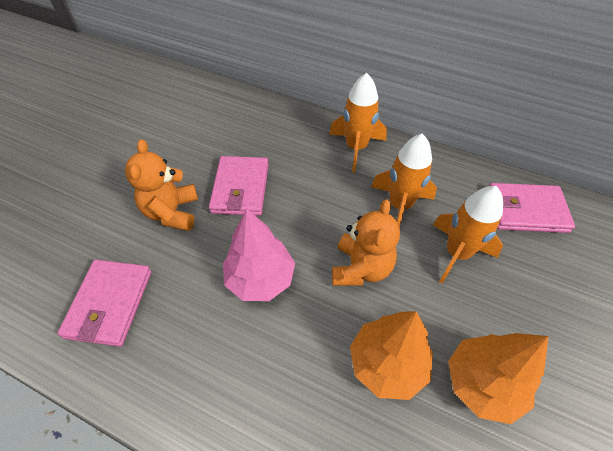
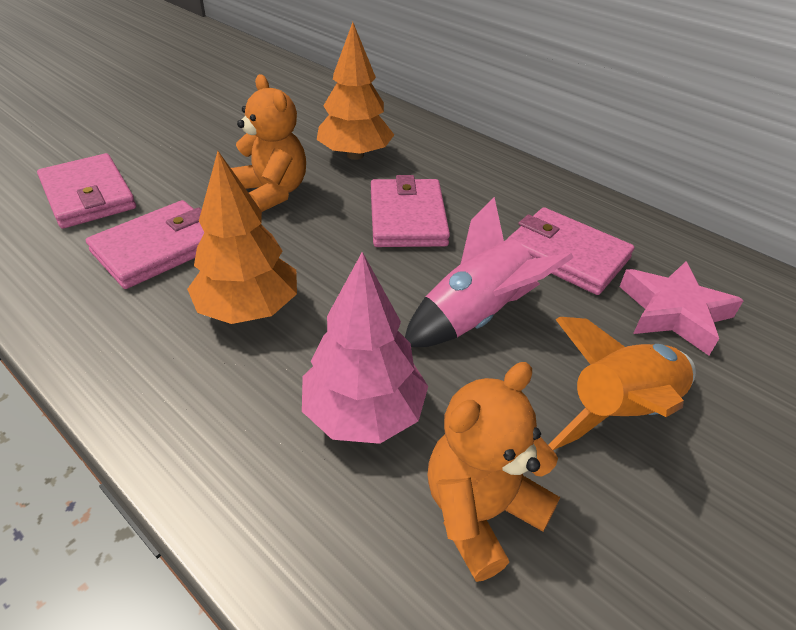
orange rocket: 3 -> 1
pink rocket: 0 -> 1
pink star: 0 -> 1
pink wallet: 3 -> 4

